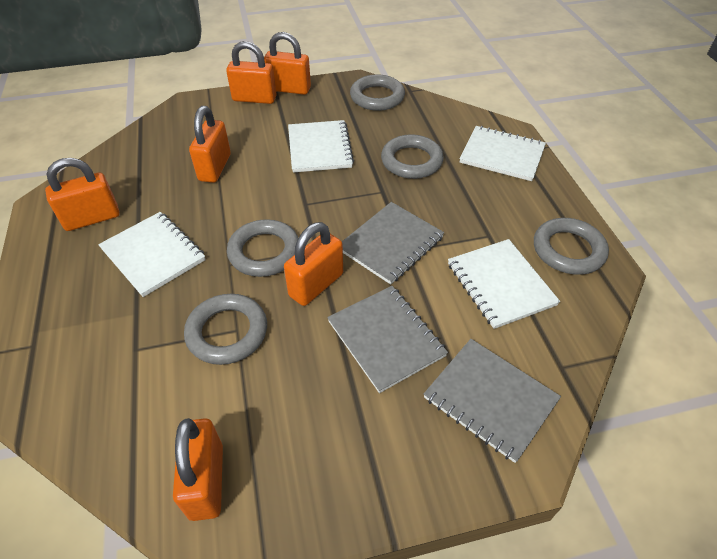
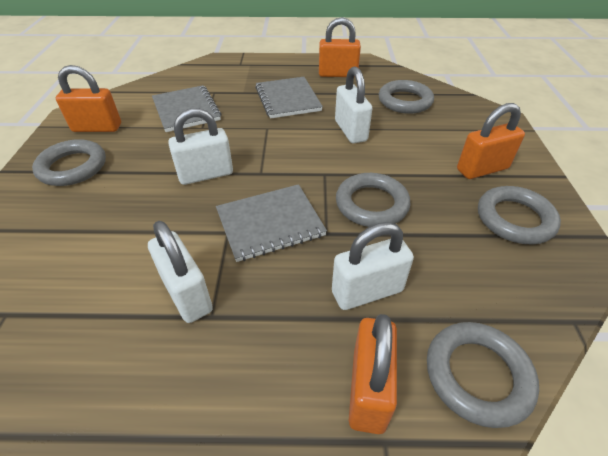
orange padlock: 6 -> 4
white notebook: 4 -> 0
white padlock: 0 -> 4

